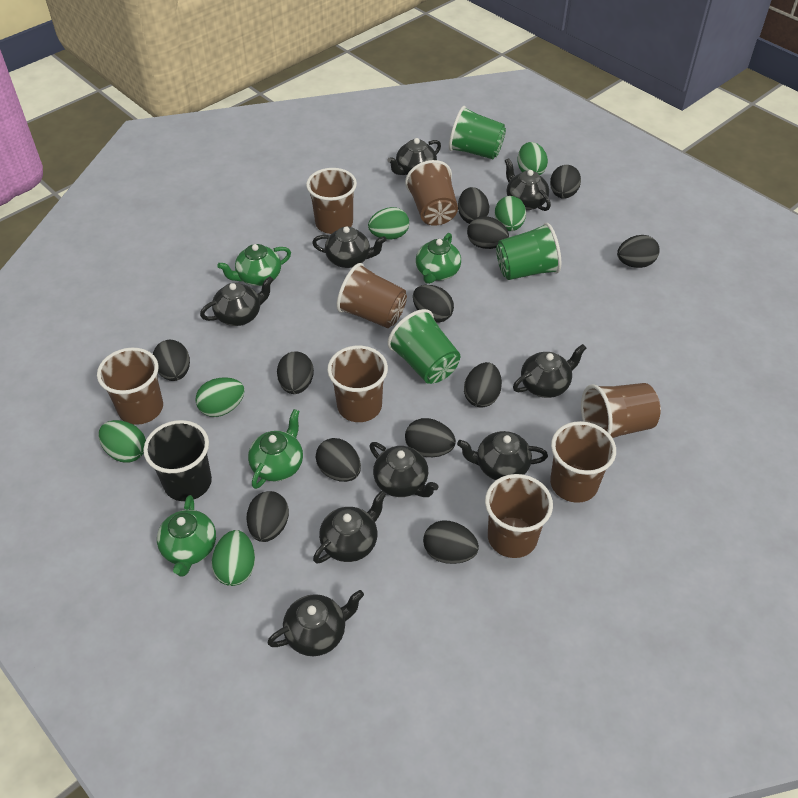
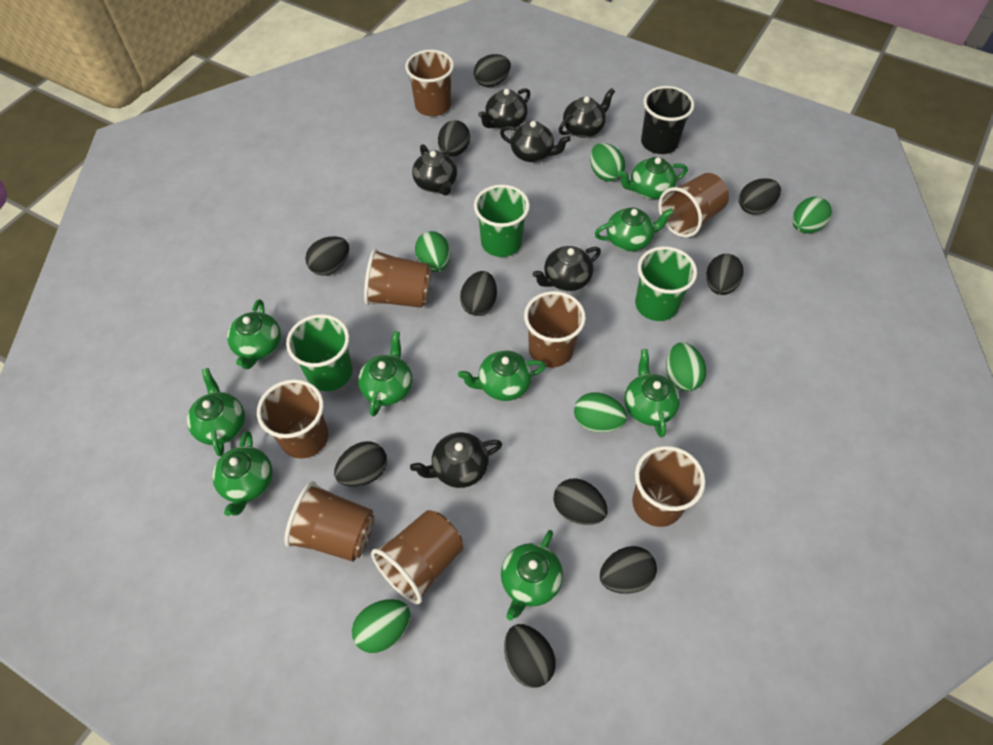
black egg: 12 -> 10
black teapot: 9 -> 6
green teapot: 4 -> 9

